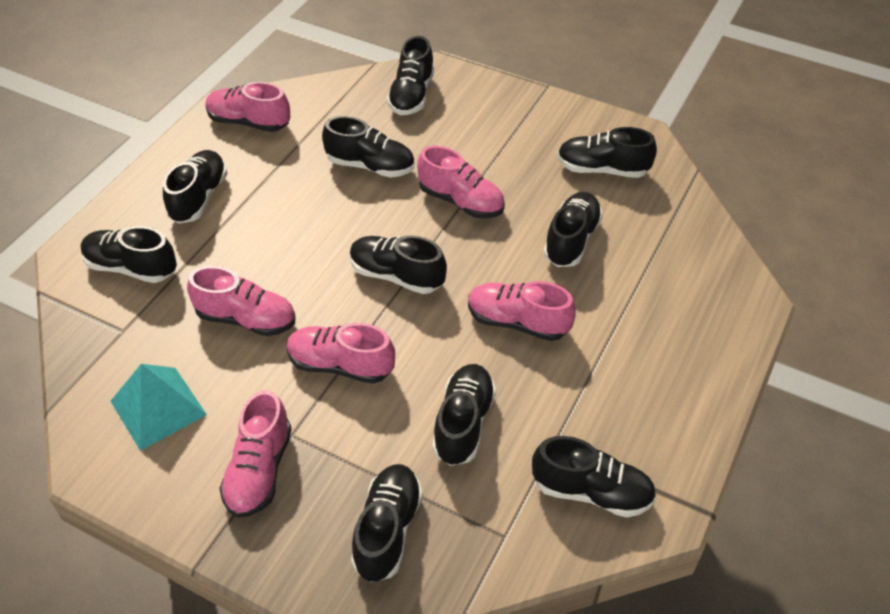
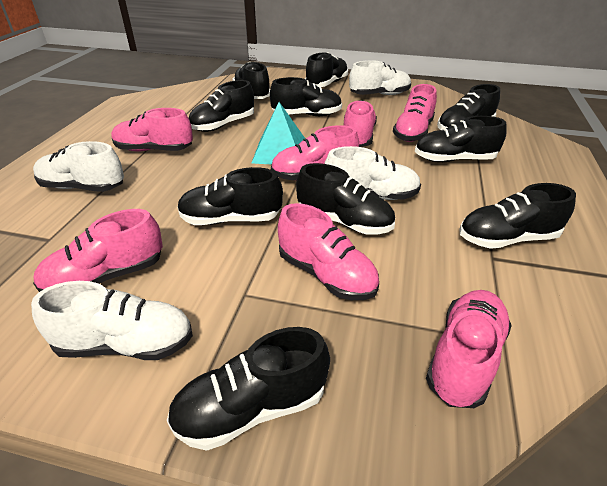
pink shoe: 6 -> 7
white shoe: 0 -> 4

